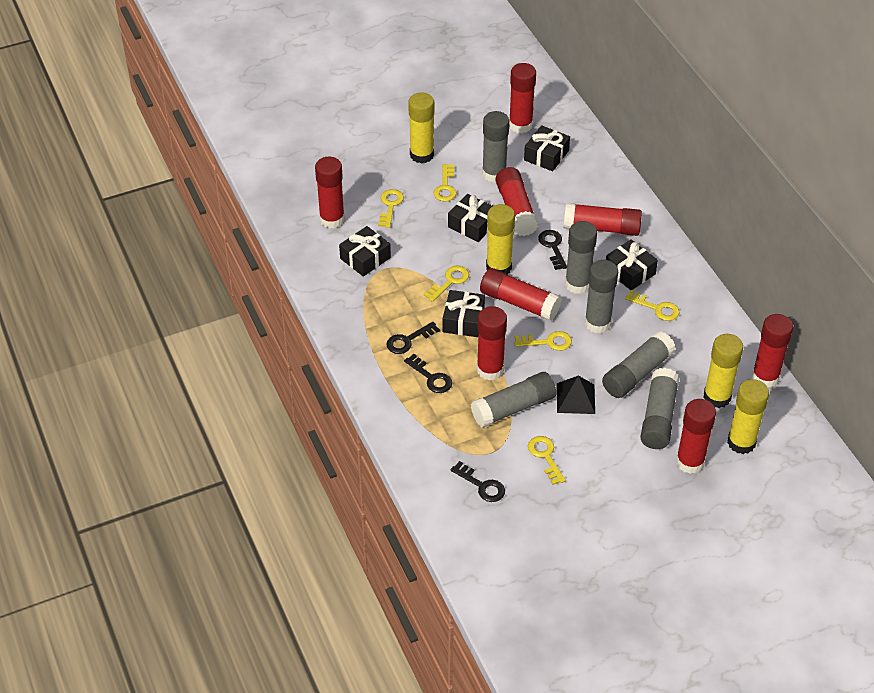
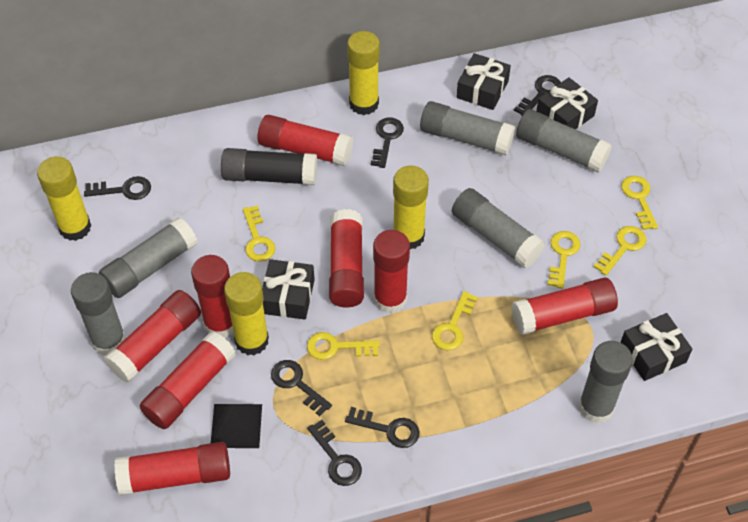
black gift: 5 -> 4
black glue stick: 0 -> 1
black key: 4 -> 6

